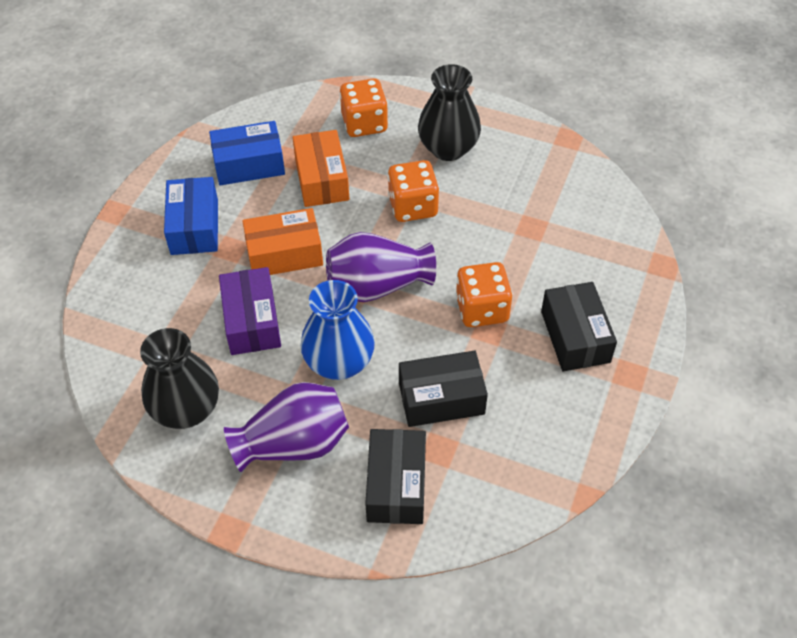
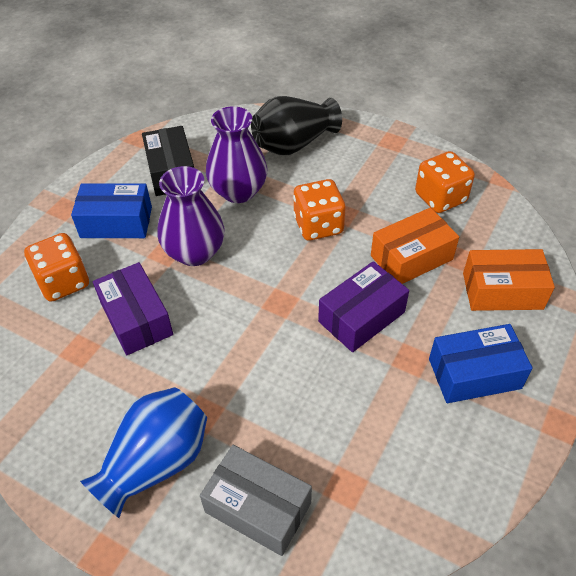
black box: 3 -> 1
black vase: 2 -> 1
grey box: 0 -> 1
purple box: 1 -> 2

